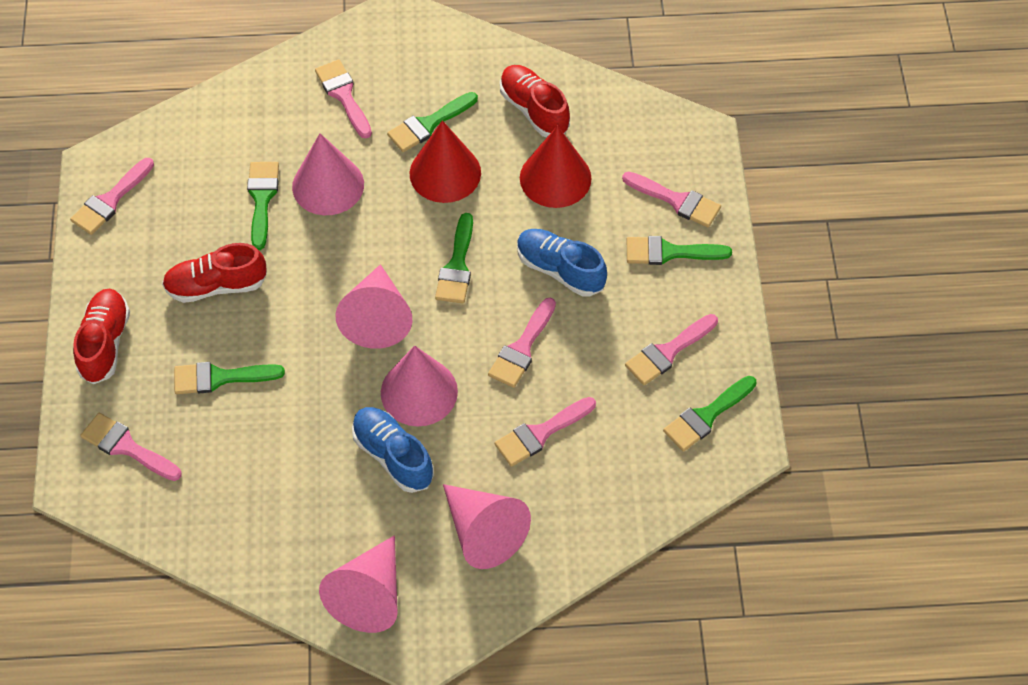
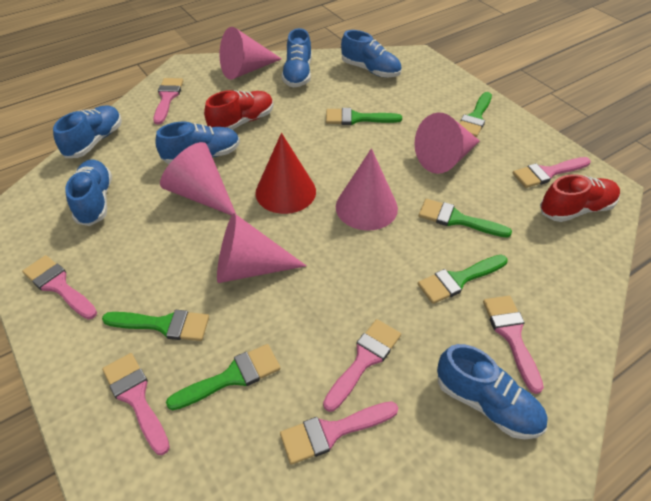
blue shoe: 2 -> 6
red cone: 2 -> 1
red shoe: 3 -> 2

